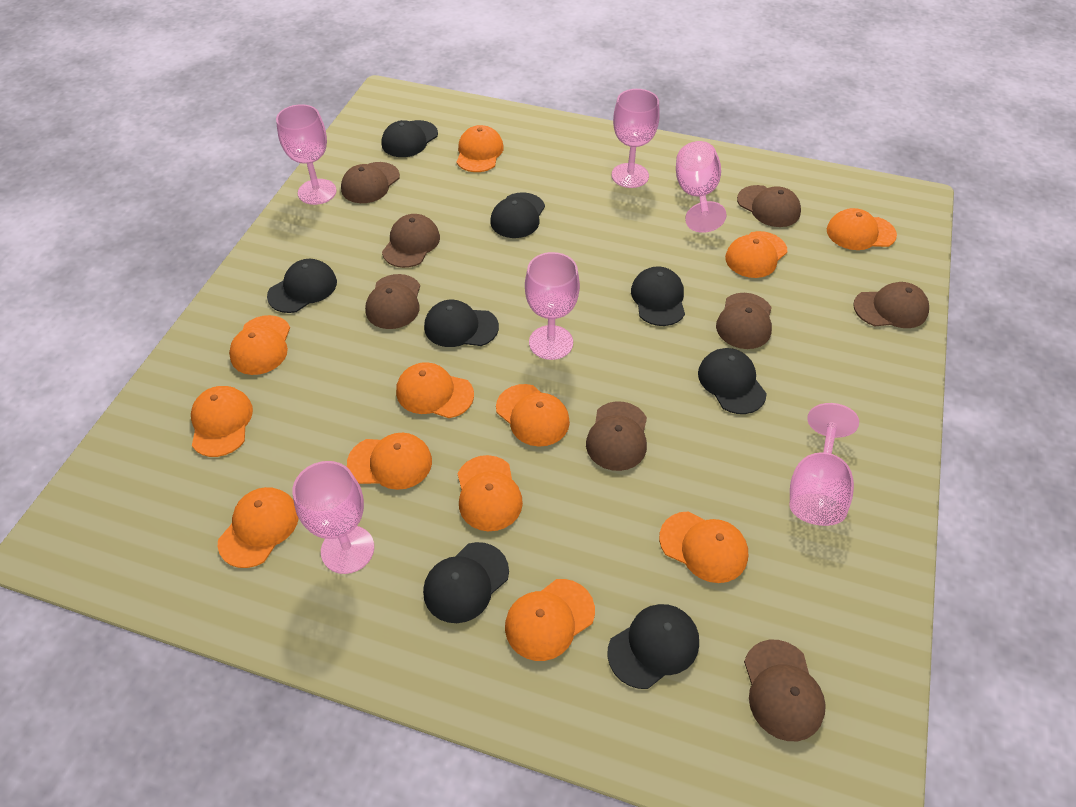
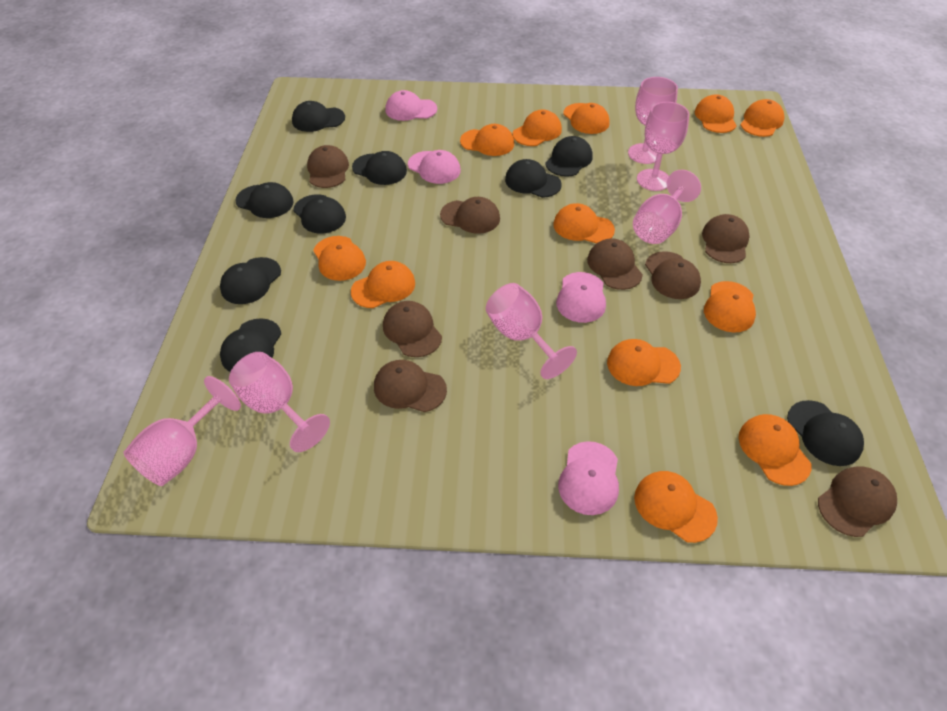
black cap: 8 -> 9
pink cap: 0 -> 4

